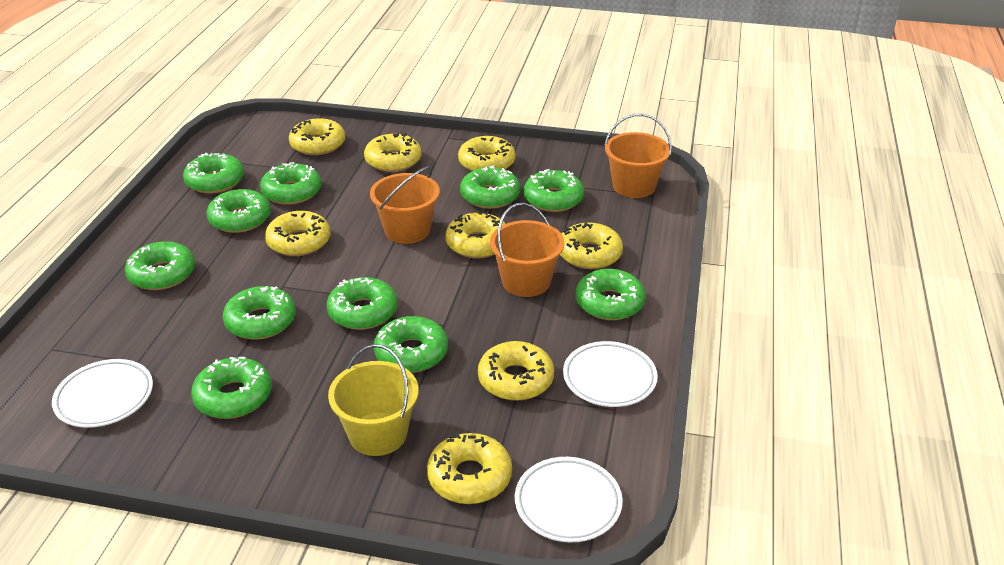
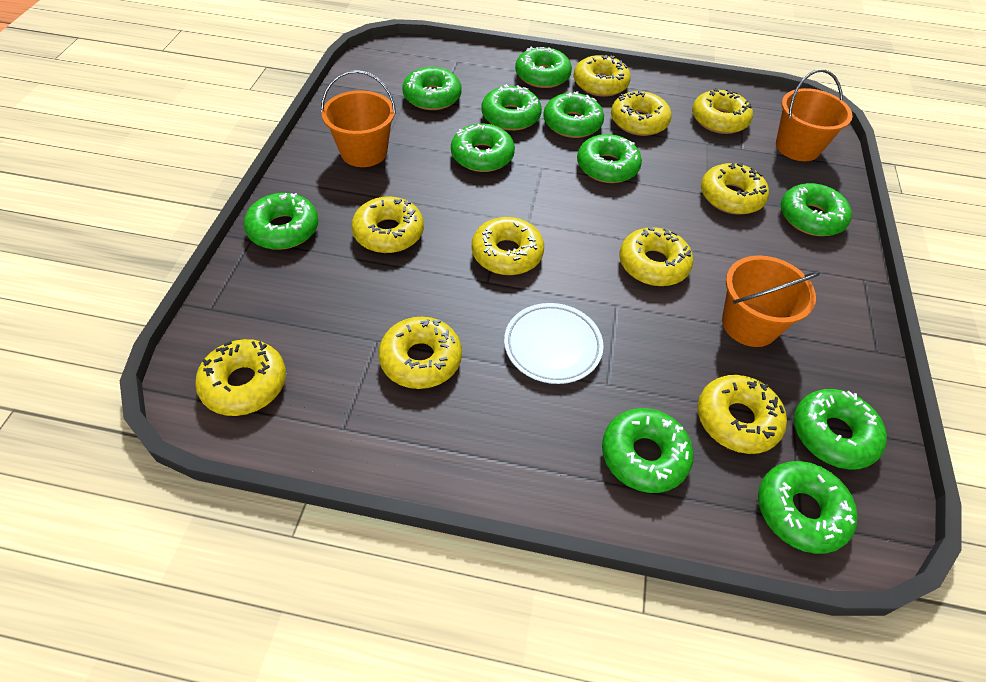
white plate: 3 -> 1
yellow bucket: 1 -> 0
yellow donut: 8 -> 10

